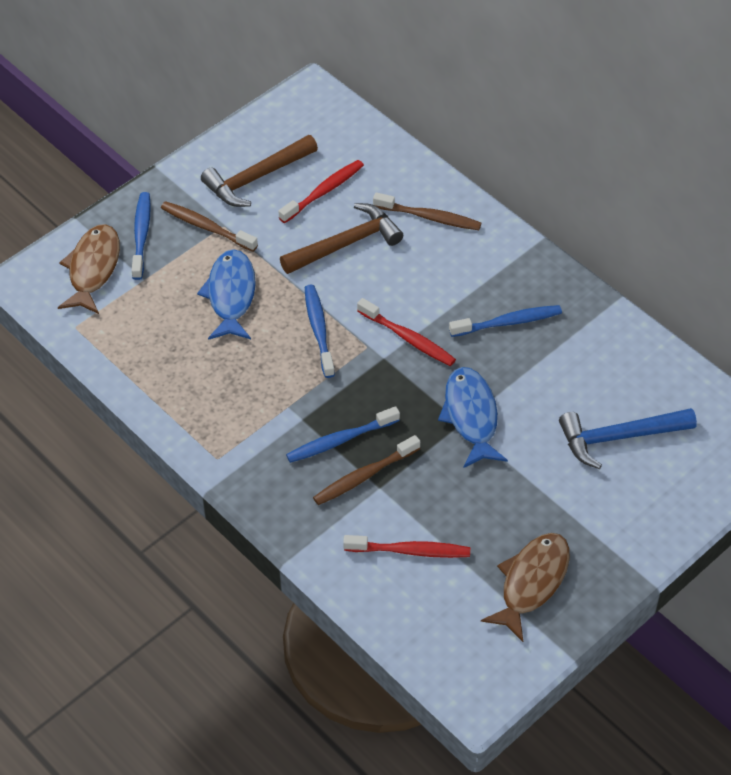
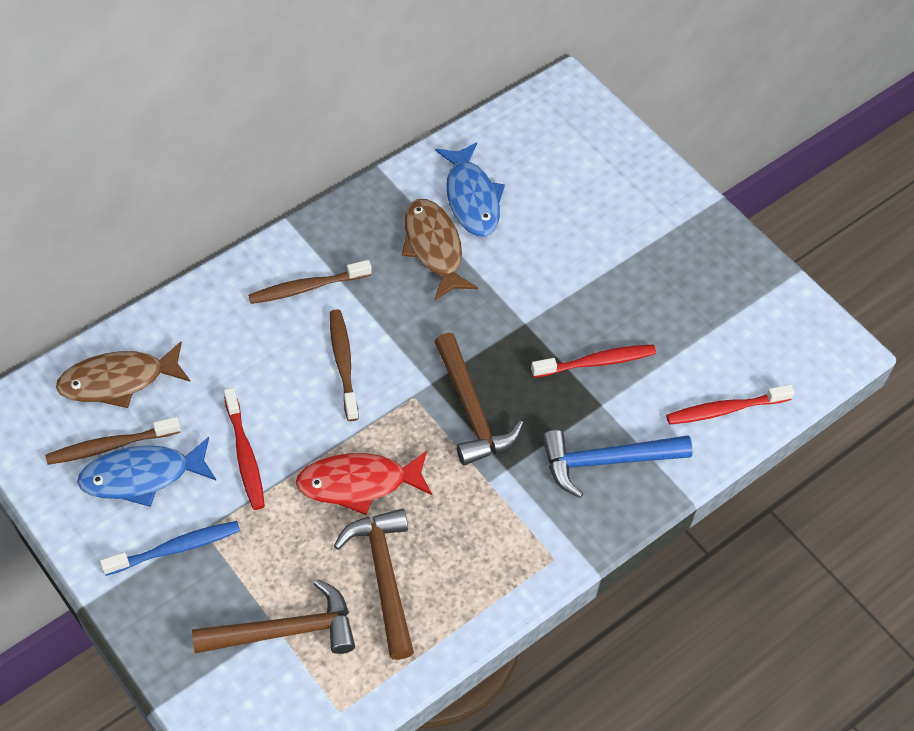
blue toothbrush: 4 -> 1
brown hammer: 2 -> 3
red fish: 0 -> 1

